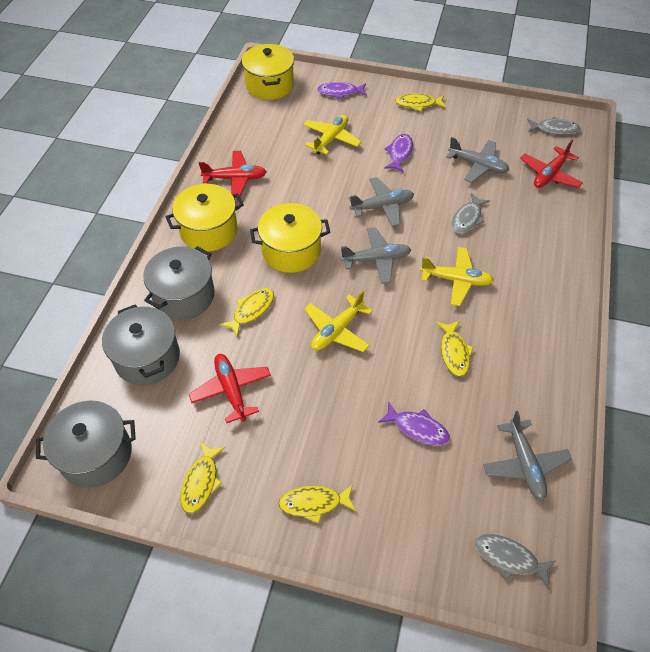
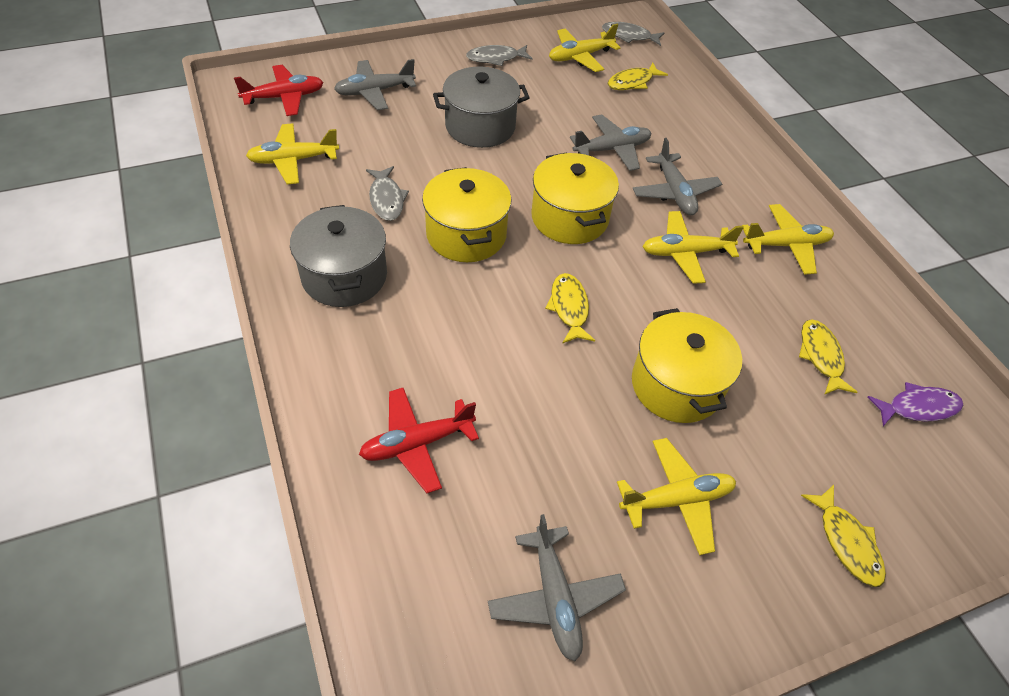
grey pot: 3 -> 2
purple fish: 3 -> 1
red plane: 3 -> 2
yellow fish: 5 -> 4
yellow plane: 3 -> 5

